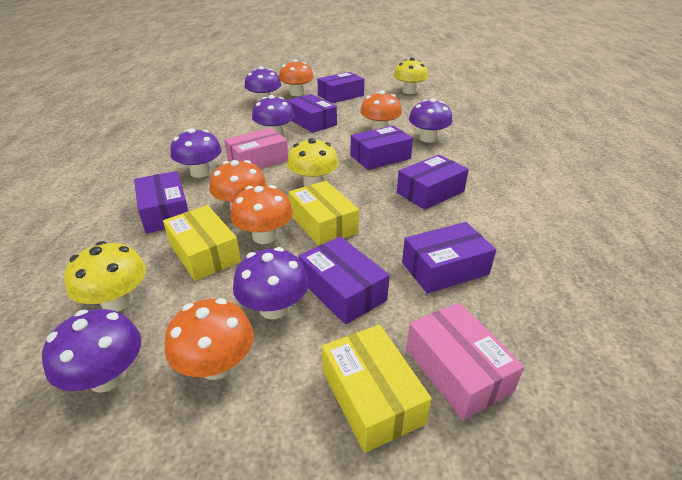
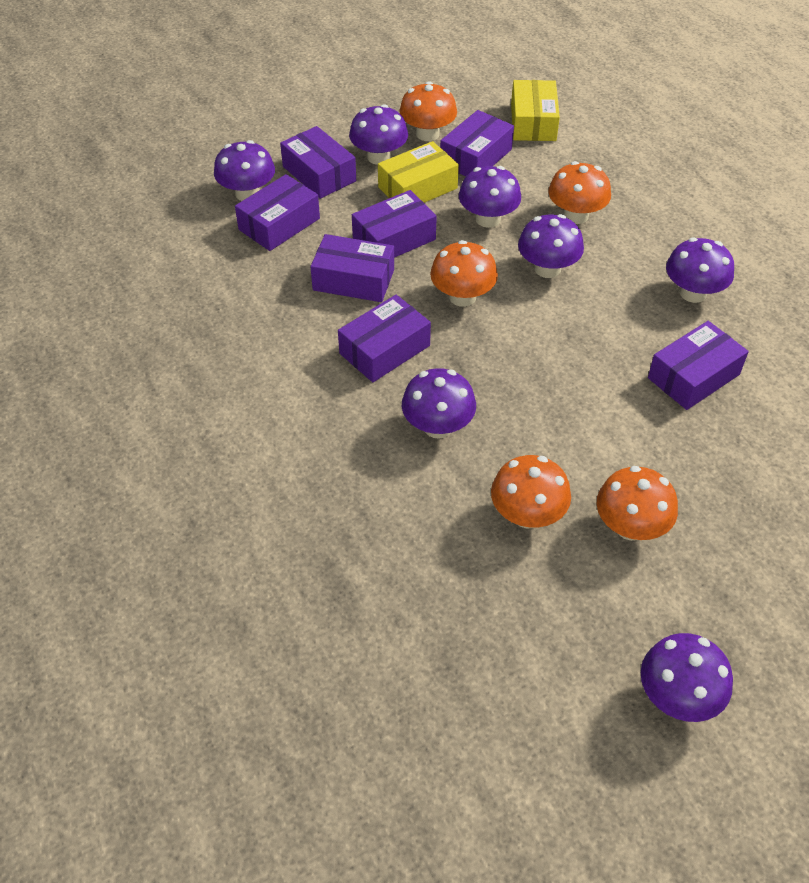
pink box: 2 -> 0
purple mushroom: 6 -> 7
yellow box: 3 -> 2
yellow mushroom: 3 -> 0

